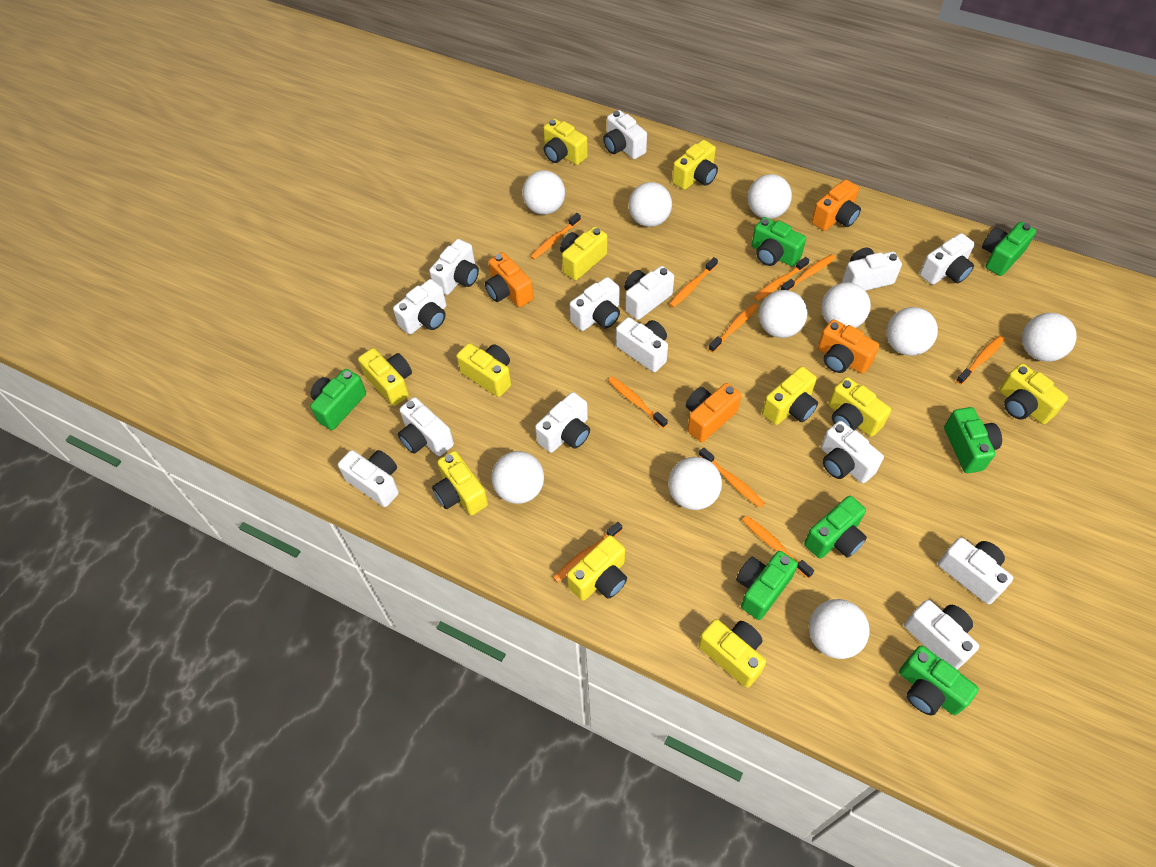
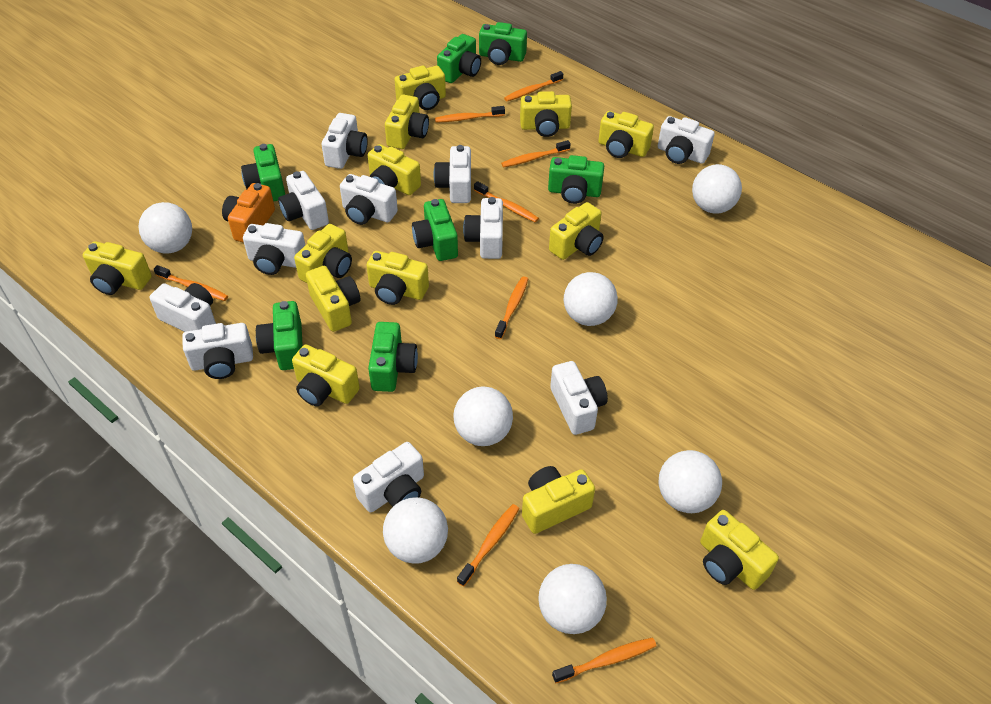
orange camera: 4 -> 1
orange toothbrush: 10 -> 8
white ball: 10 -> 7
white camera: 14 -> 11
yellow camera: 11 -> 13

